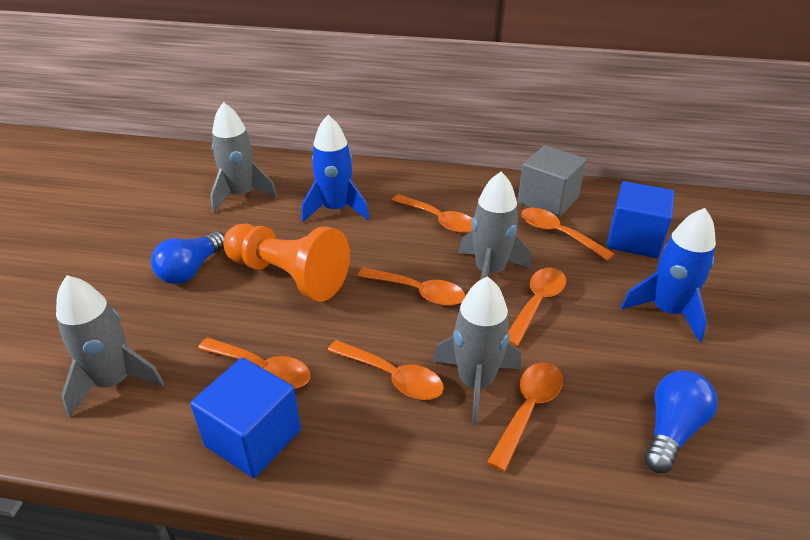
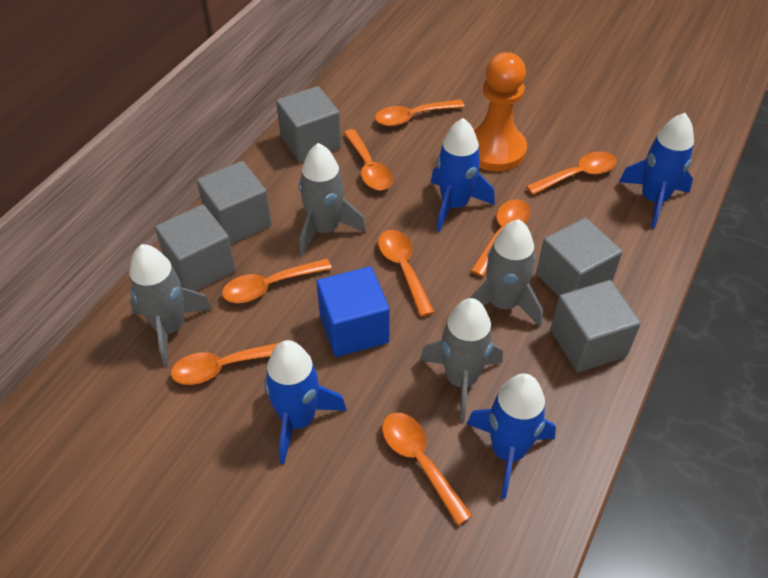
blue cube: 2 -> 1
blue light bulb: 2 -> 0
blue rocket: 2 -> 4
grey cube: 1 -> 5
orange spoon: 7 -> 8

